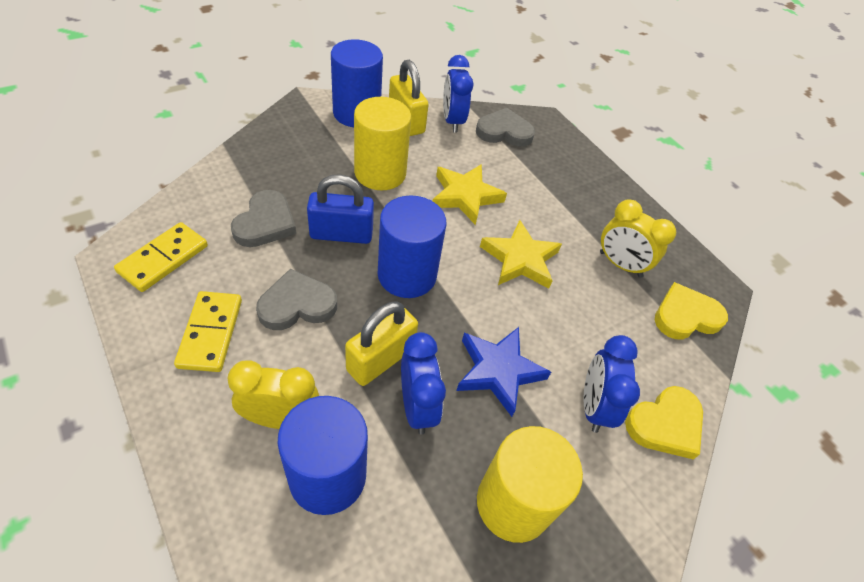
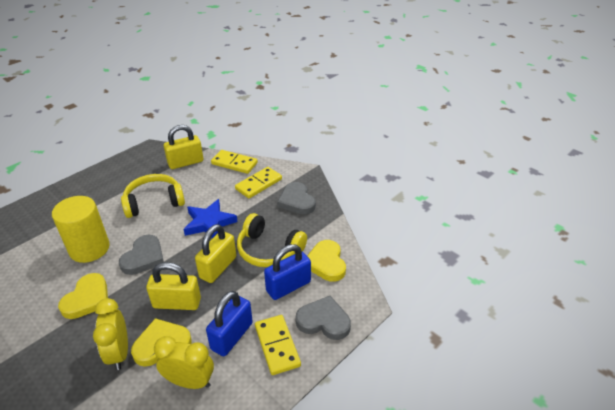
blue clock: 3 -> 0
blue cylinder: 3 -> 0
blue padlock: 1 -> 2
yellow cylinder: 2 -> 1
yellow domino: 2 -> 3
yellow headphones: 0 -> 2
yellow heart: 2 -> 3
yellow padlock: 2 -> 3
yellow star: 2 -> 0

